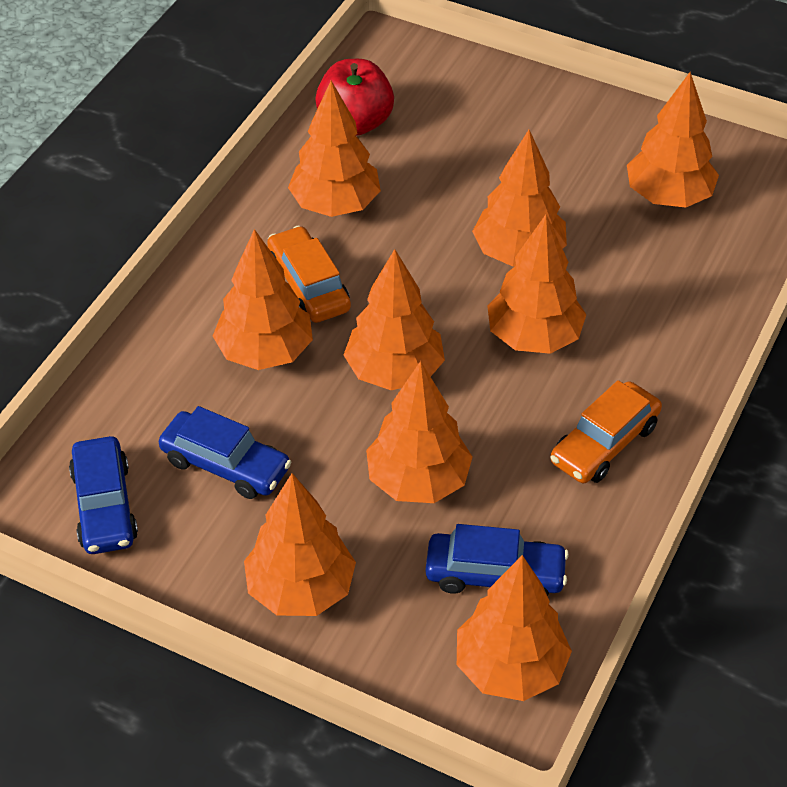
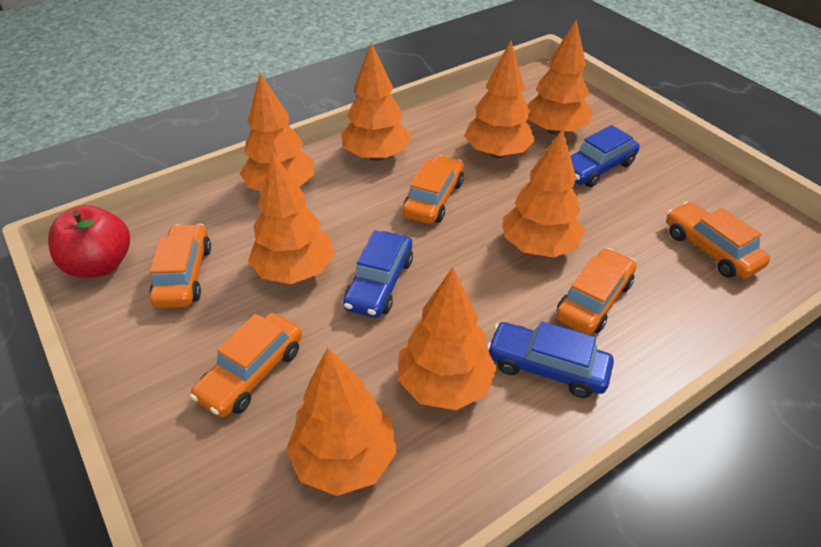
orange car: 2 -> 5
orange tree: 9 -> 8

